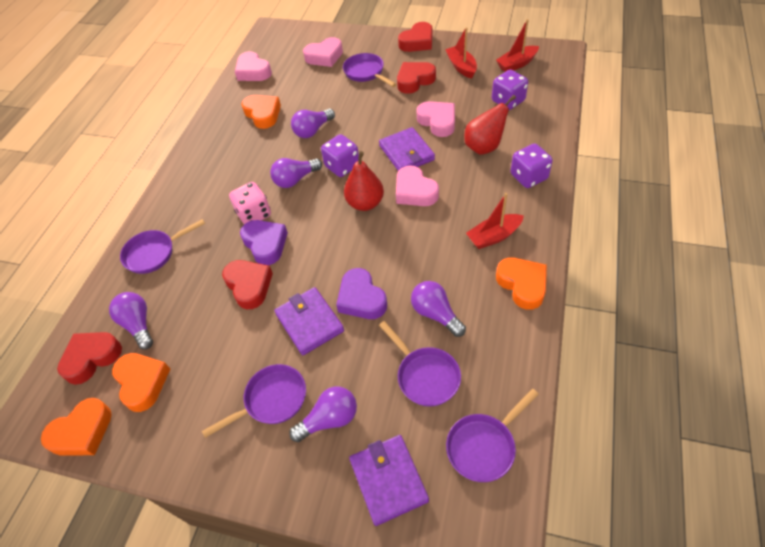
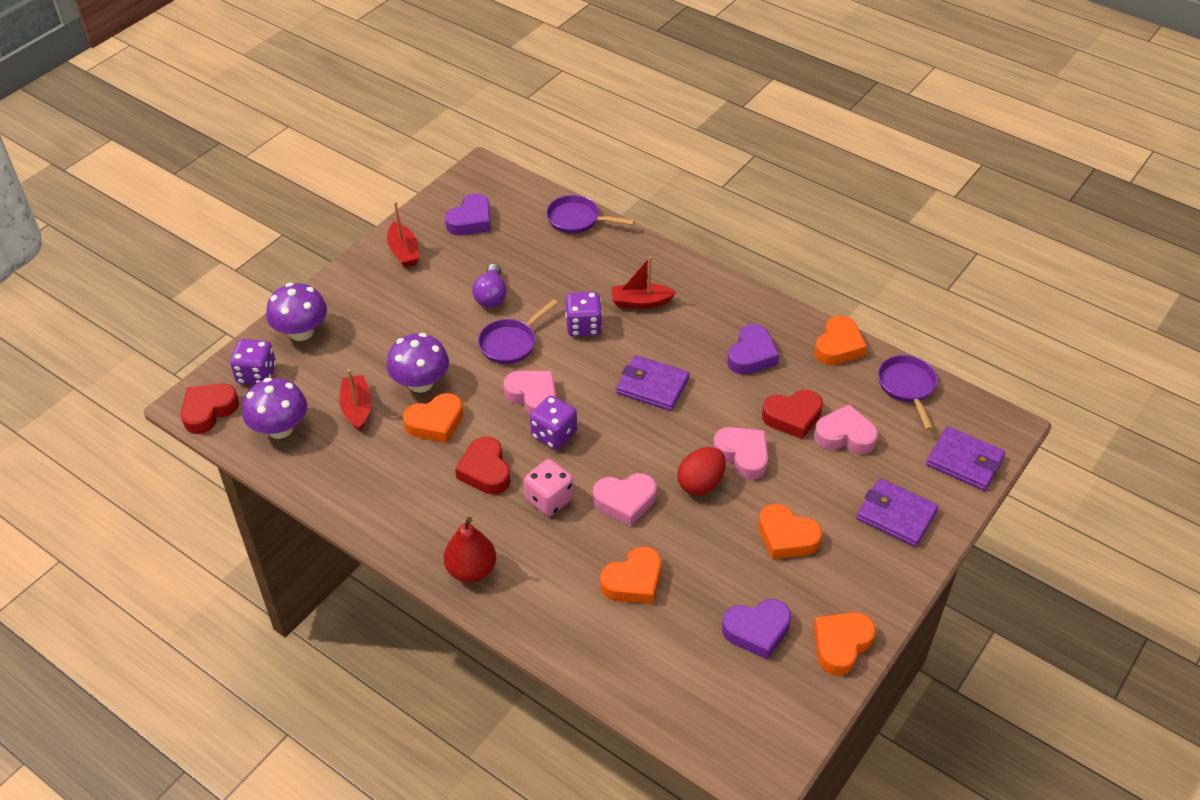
orange heart: 4 -> 5
purple heart: 2 -> 3
purple light bulb: 5 -> 1
purple mushroom: 0 -> 3
purple pan: 5 -> 3
red egg: 0 -> 1
red heart: 4 -> 3
red pear: 2 -> 1

